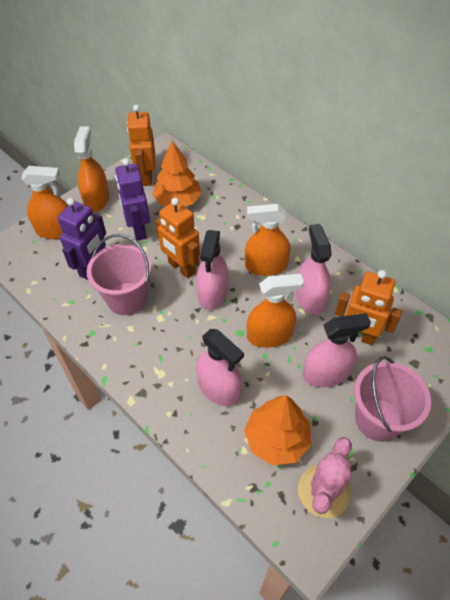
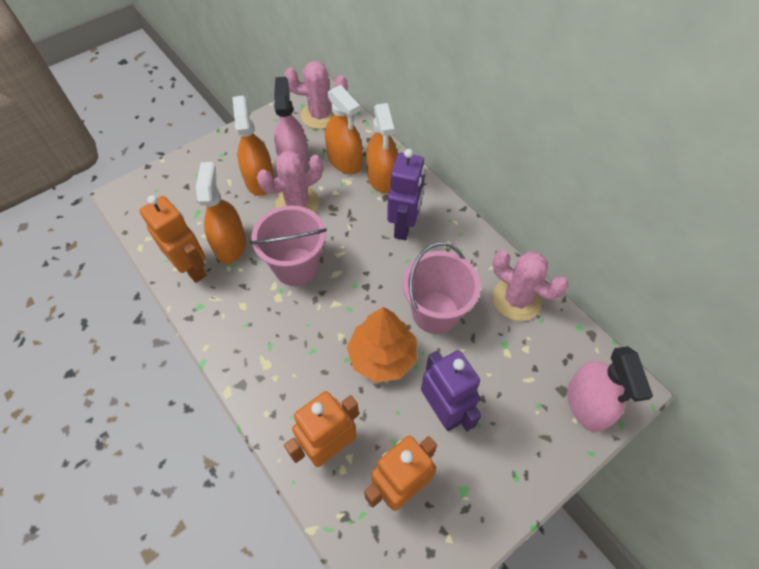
orange tree: 2 -> 1
pink cactus: 1 -> 3
pink spray bottle: 4 -> 2

